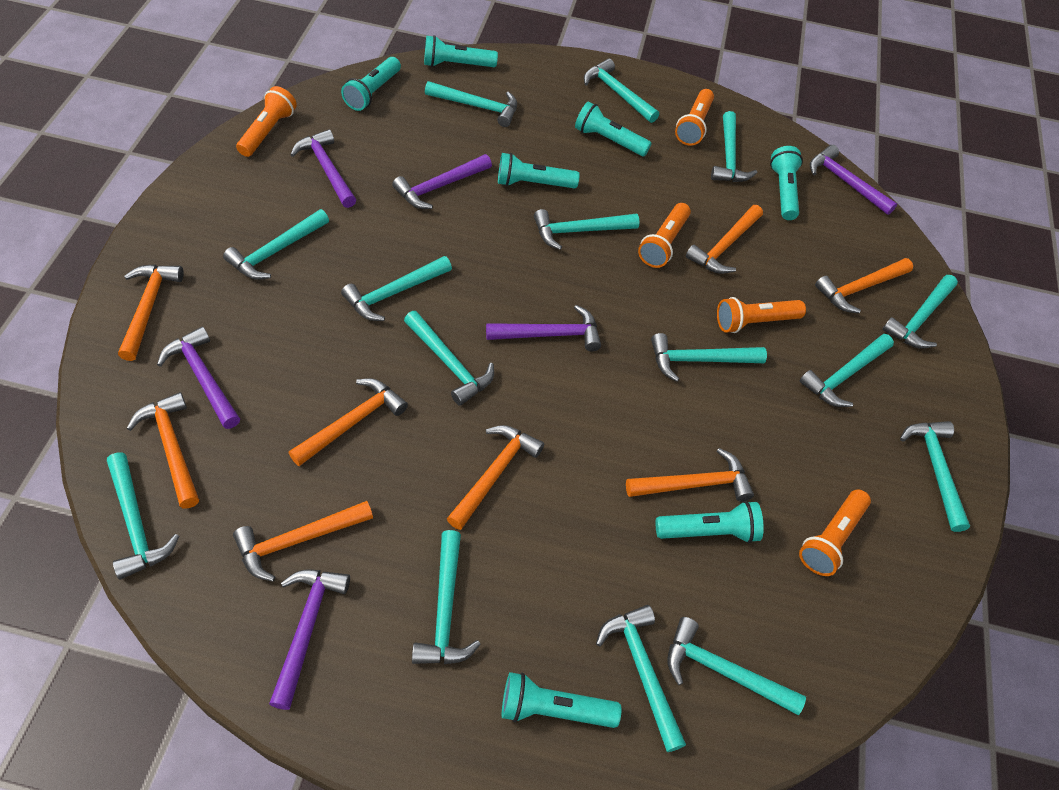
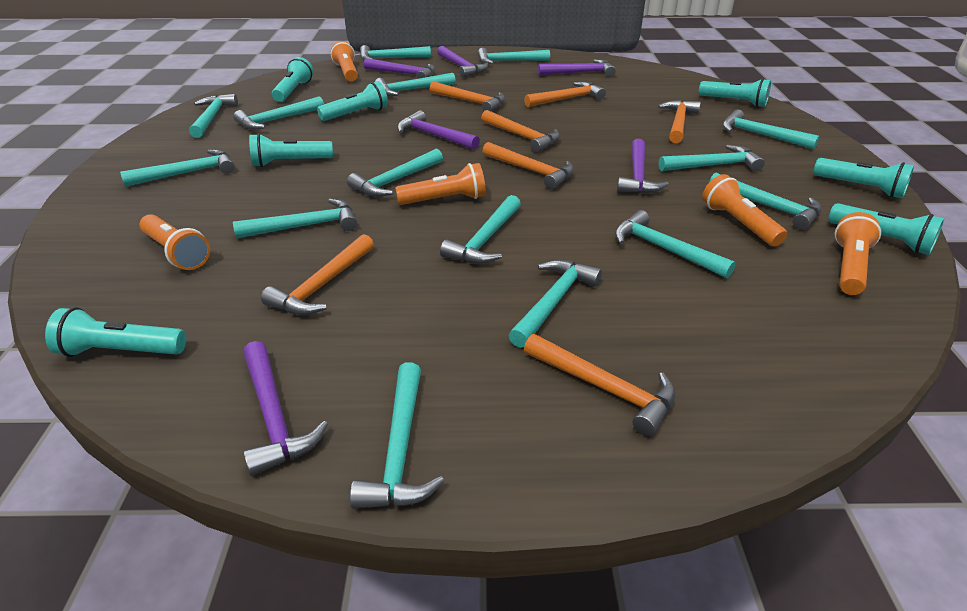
orange hammer: 8 -> 7

